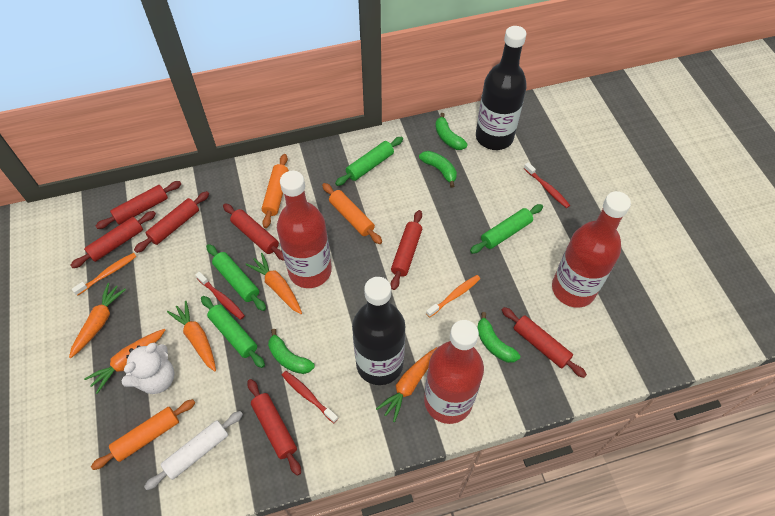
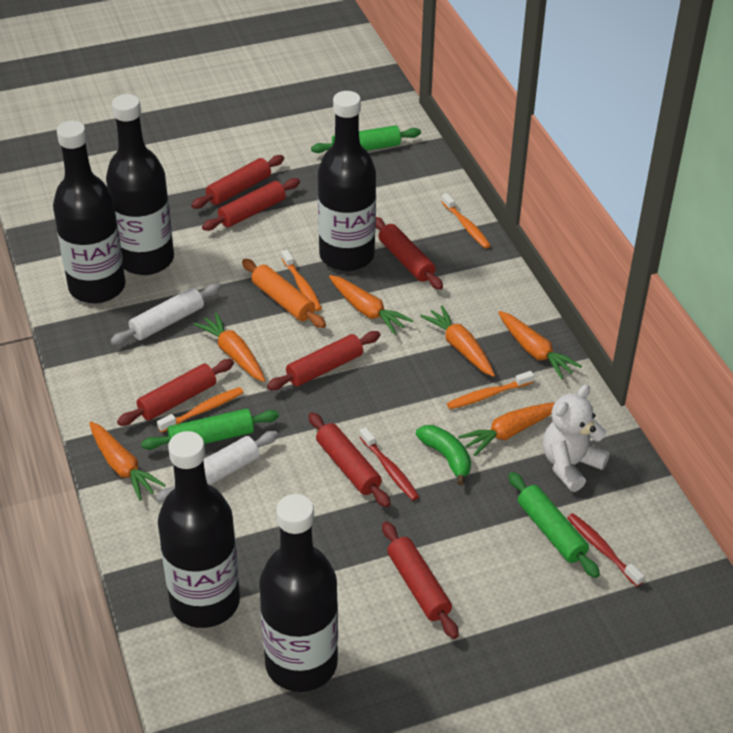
black bottle: 2 -> 5
green banana: 4 -> 1
green rolling pin: 4 -> 3
orange carrot: 5 -> 6
orange rolling pin: 3 -> 1
orange toothbrush: 2 -> 4
red bottle: 3 -> 0
red toothbrush: 3 -> 2
white rolling pin: 1 -> 2

